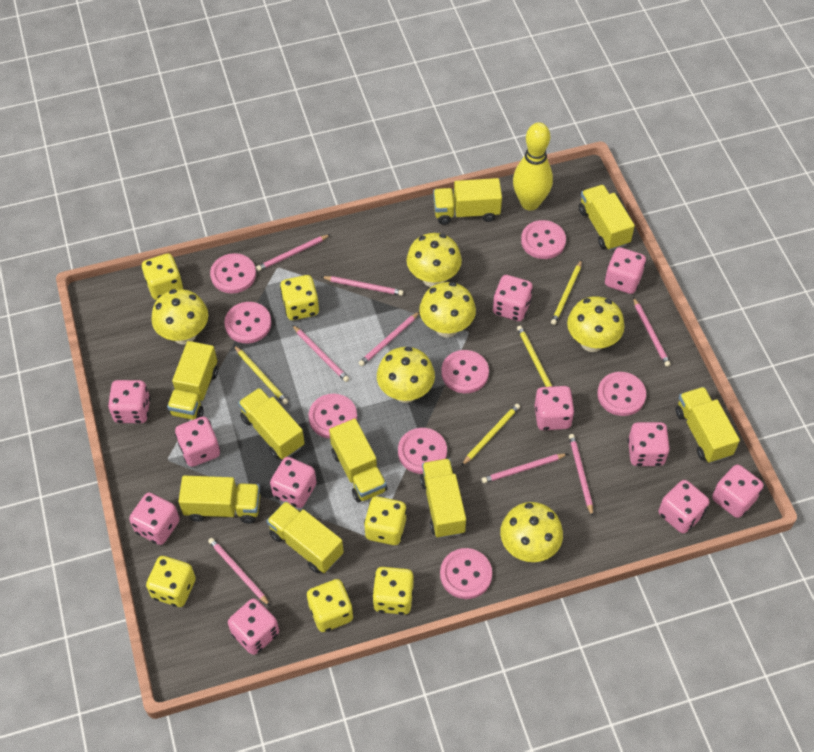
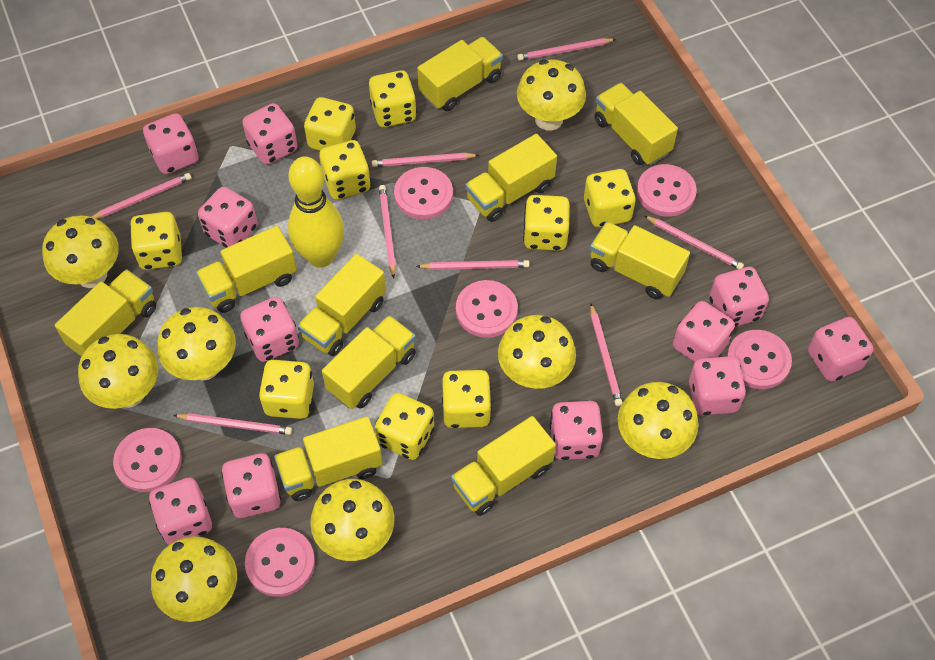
pink button: 8 -> 6
yellow dice: 6 -> 9
yellow mushroom: 6 -> 8
yellow pencil: 4 -> 0
yellow truck: 9 -> 10

